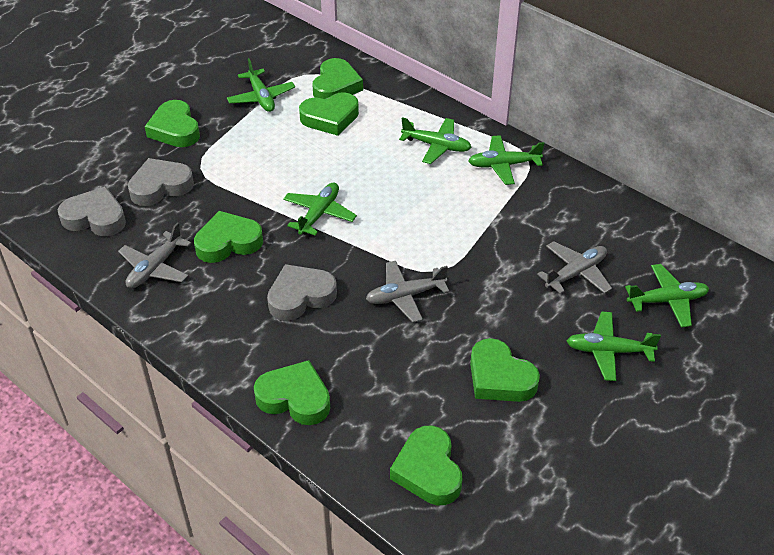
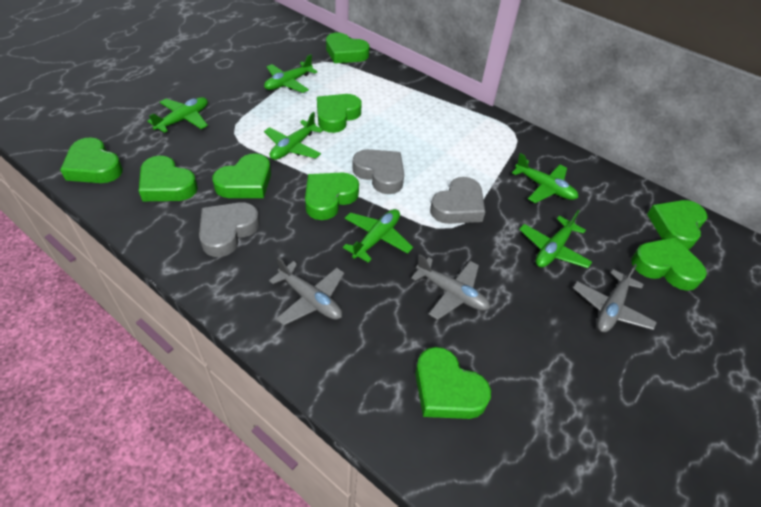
green heart: 7 -> 9

